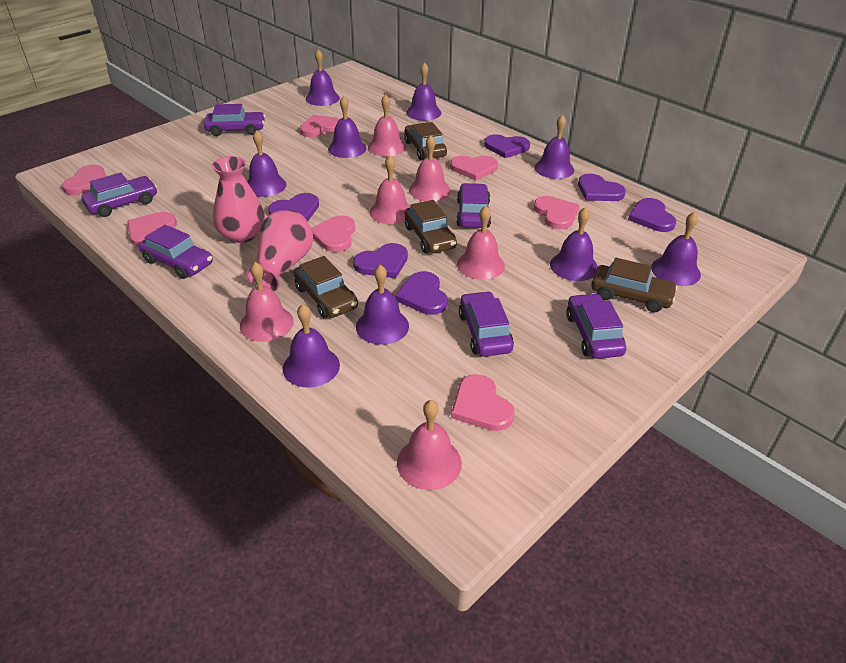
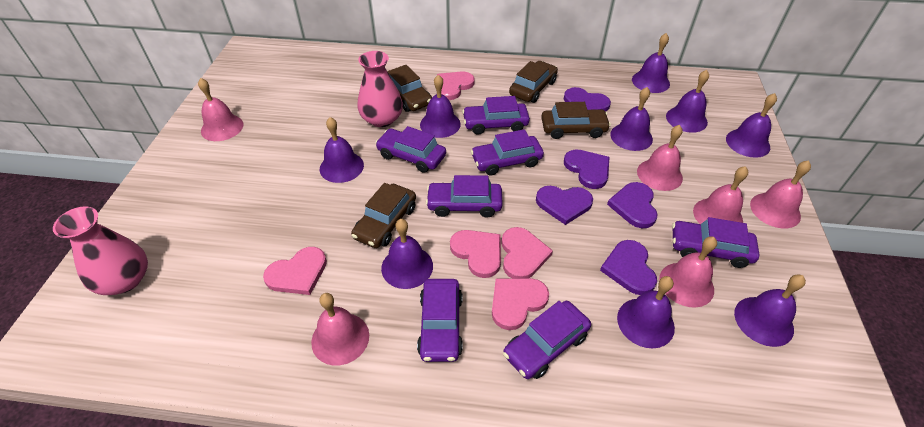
pink heart: 7 -> 5
purple car: 6 -> 7
purple heart: 6 -> 5

